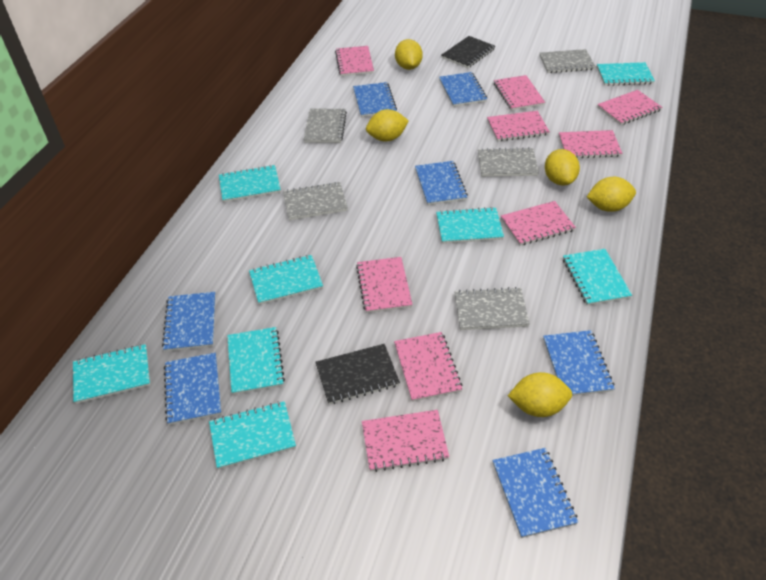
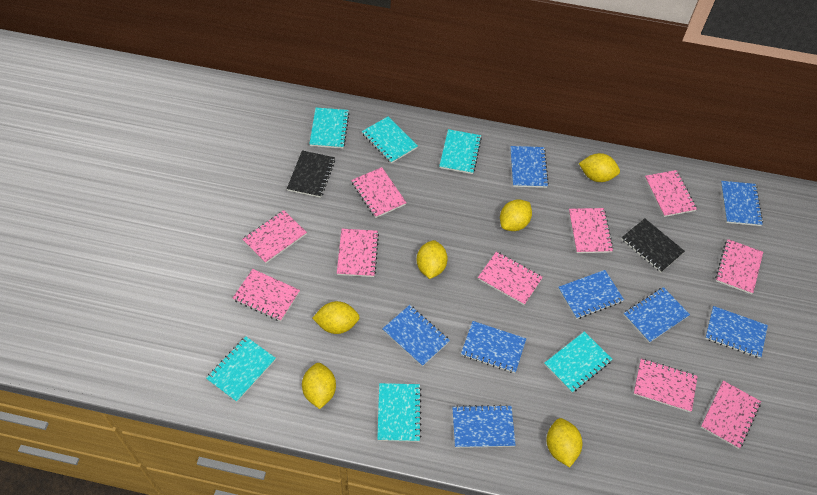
blue notebook: 7 -> 8
grey notebook: 5 -> 0
pink notebook: 9 -> 10
turquoise notebook: 8 -> 6
yellow lemon: 5 -> 6

